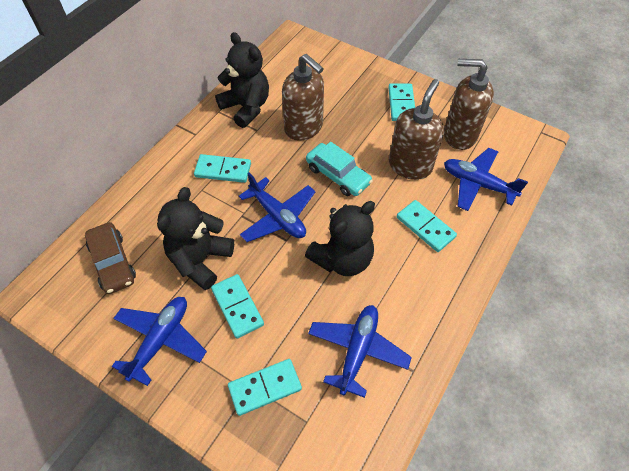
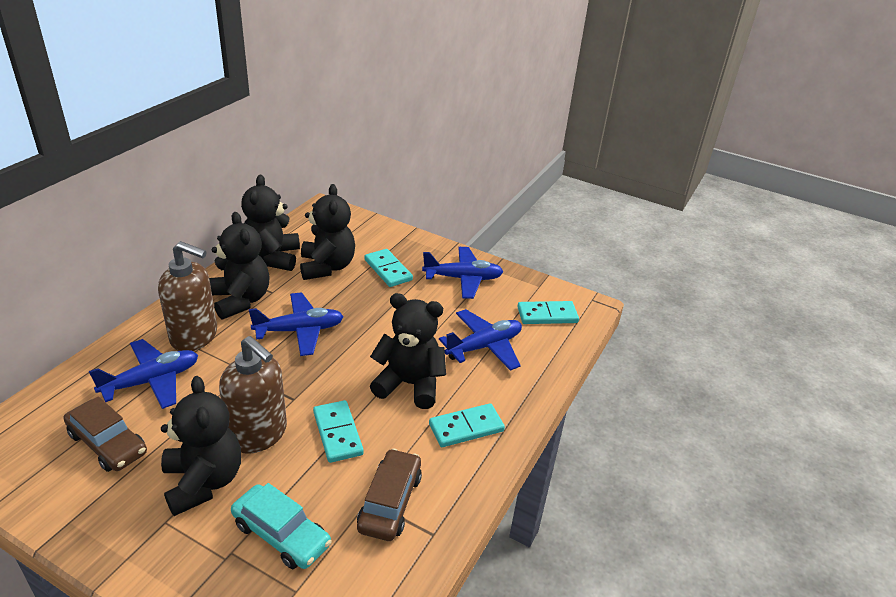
black teddy bear: 3 -> 5
brown car: 1 -> 2
brown soap dispenser: 3 -> 2
turquoise domino: 5 -> 4

